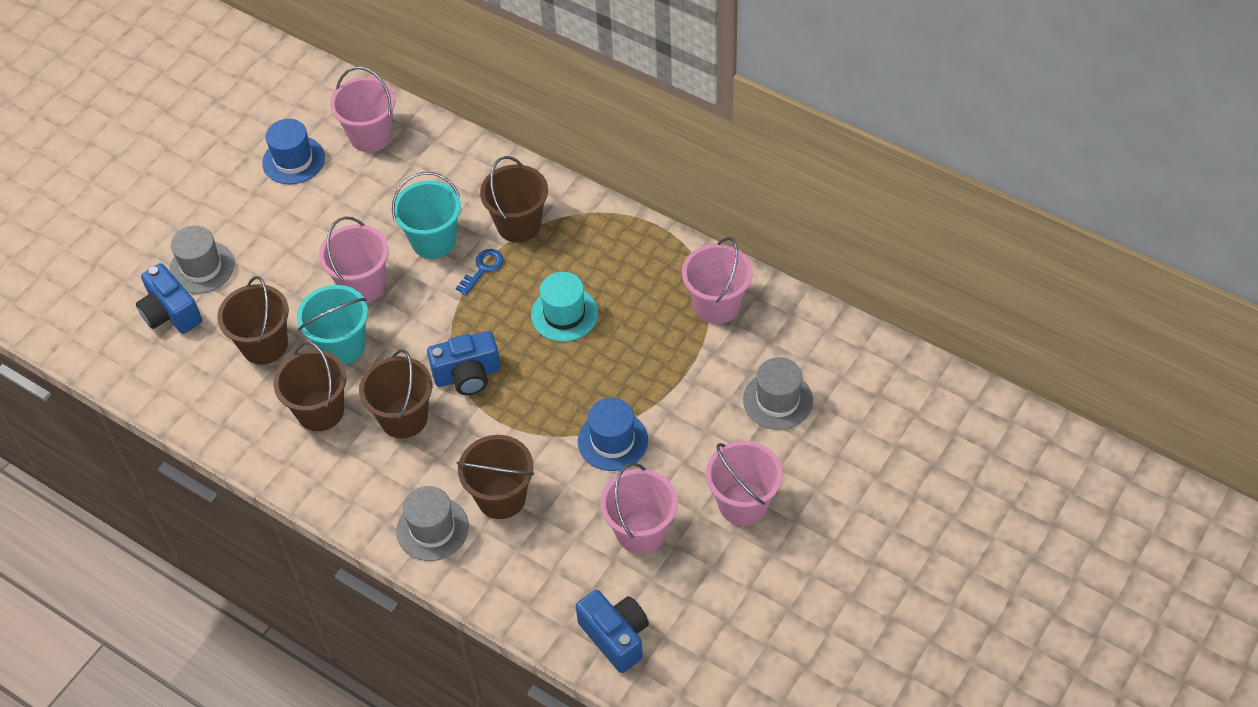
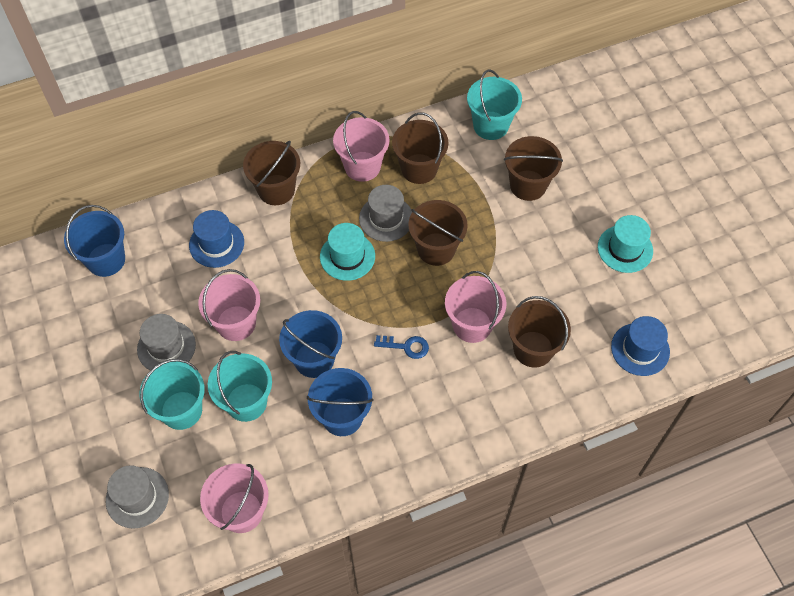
blue bucket: 0 -> 3
blue camera: 3 -> 0
pink bucket: 5 -> 4
turquoise bucket: 2 -> 3
turquoise hat: 1 -> 2

